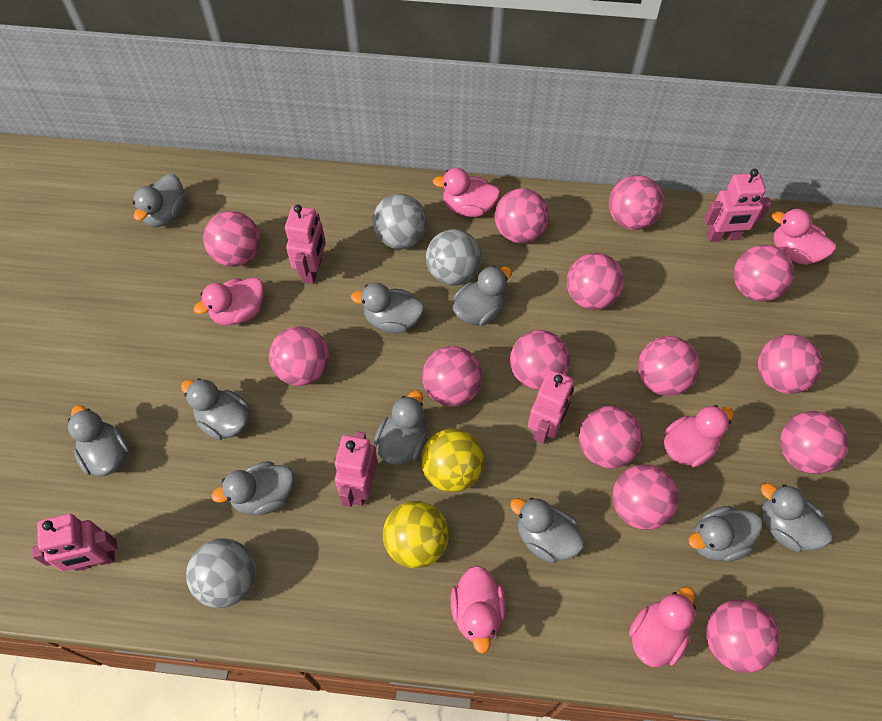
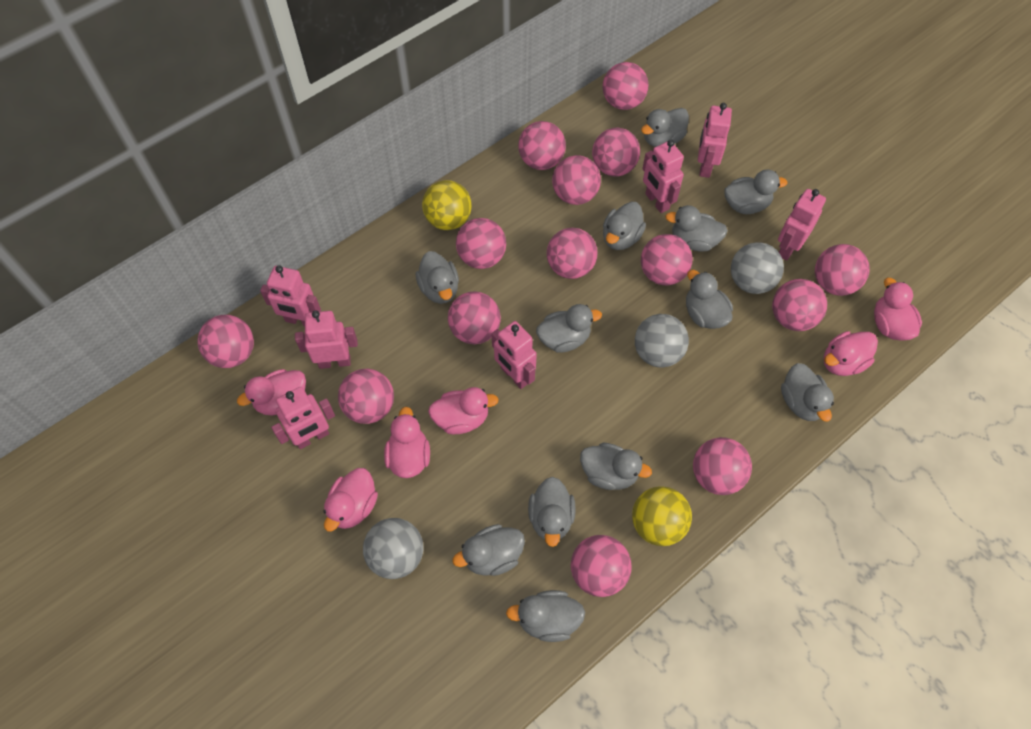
grey duck: 10 -> 12
pink robot: 5 -> 7

